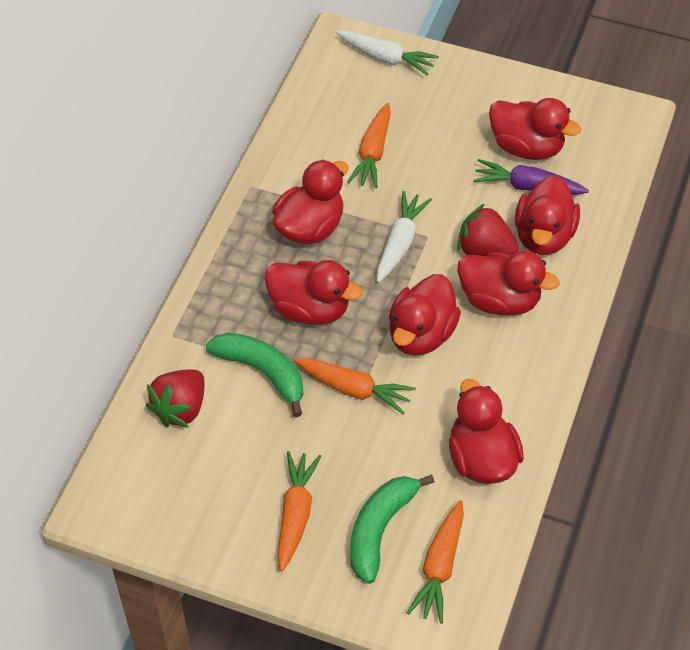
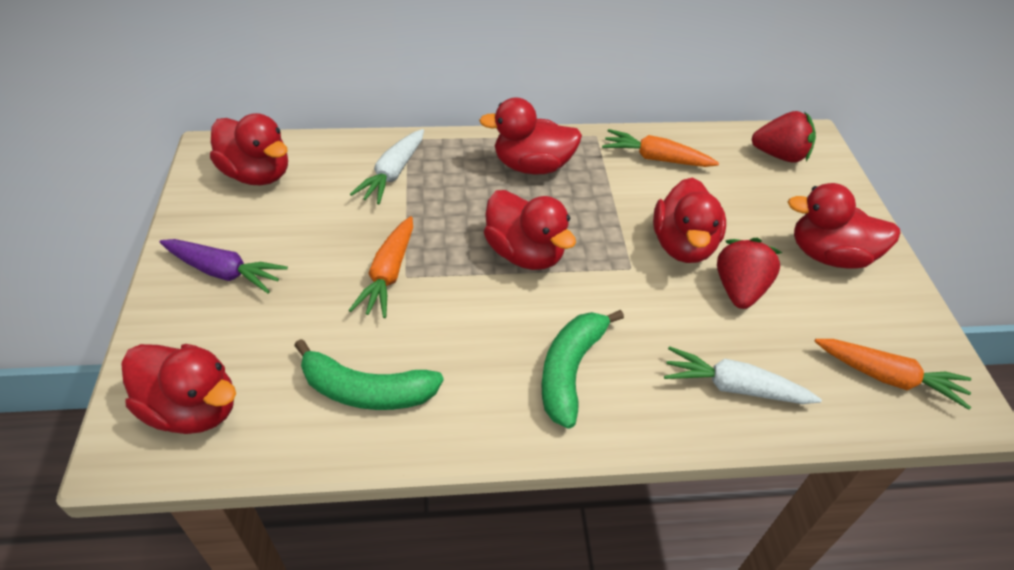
orange carrot: 4 -> 3
red duck: 7 -> 6

